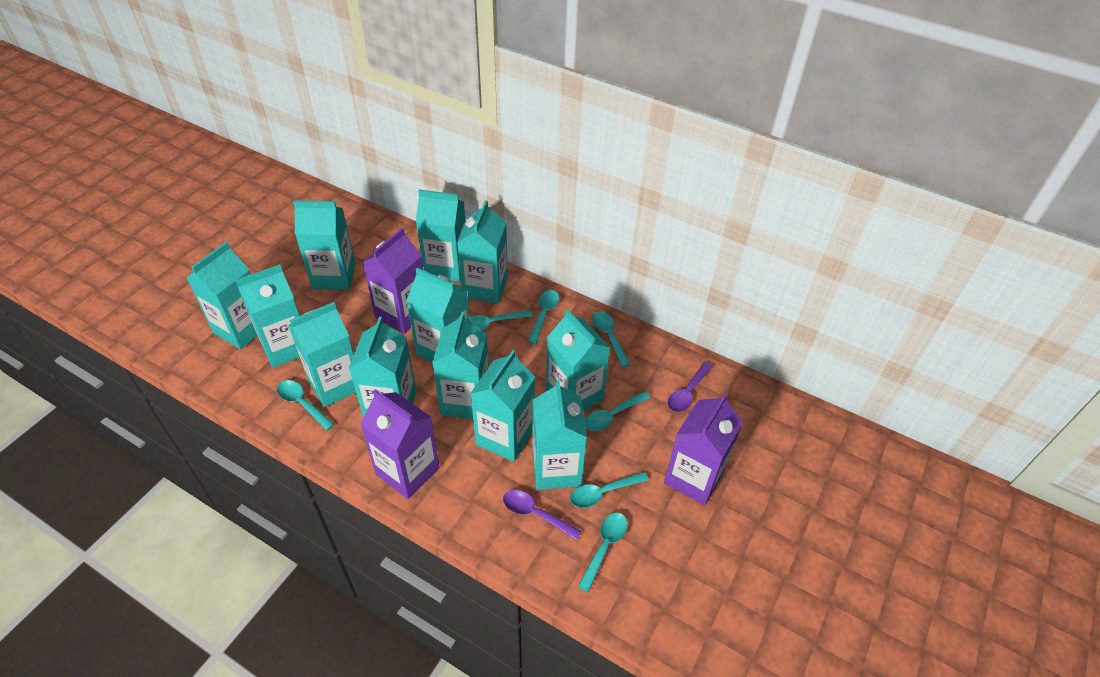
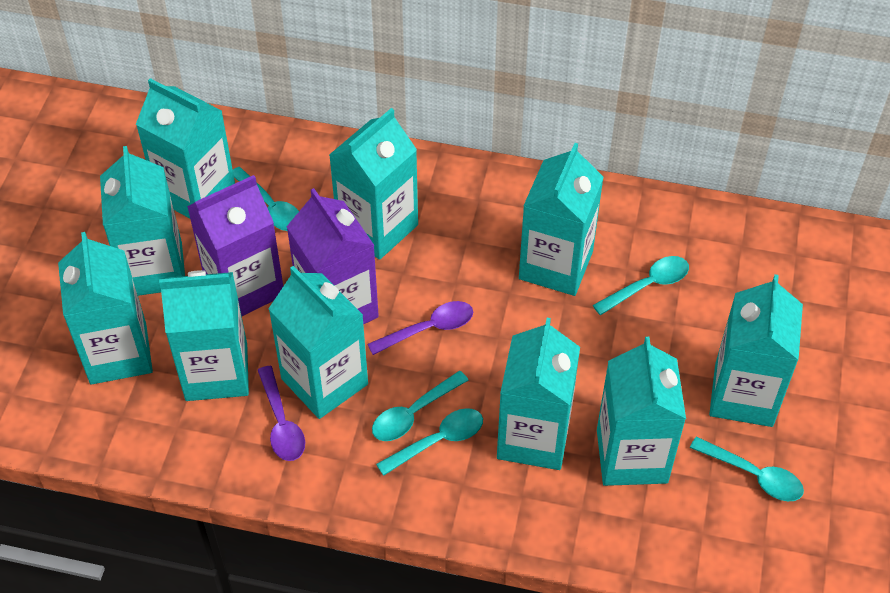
purple carton: 3 -> 2
turquoise carton: 12 -> 10
turquoise spoon: 7 -> 5

